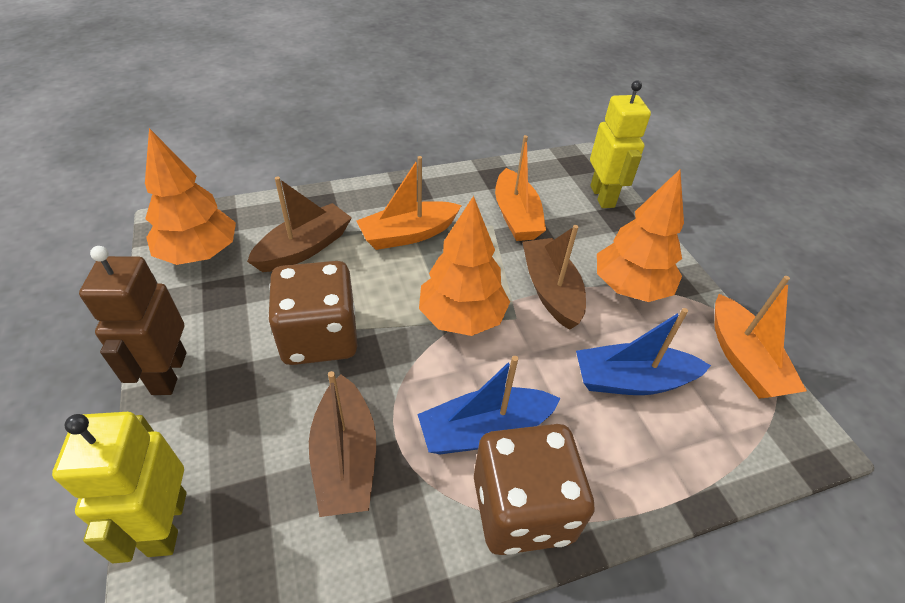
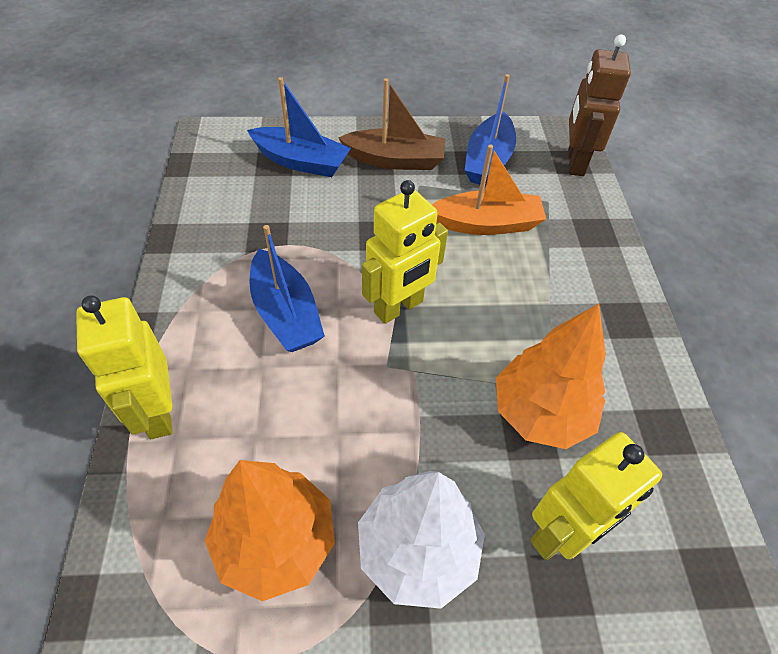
blue boat: 2 -> 3
brown boat: 3 -> 1
brown dice: 2 -> 0
orange boat: 3 -> 1
orange tree: 3 -> 2
white tree: 0 -> 1
yellow robot: 2 -> 3

